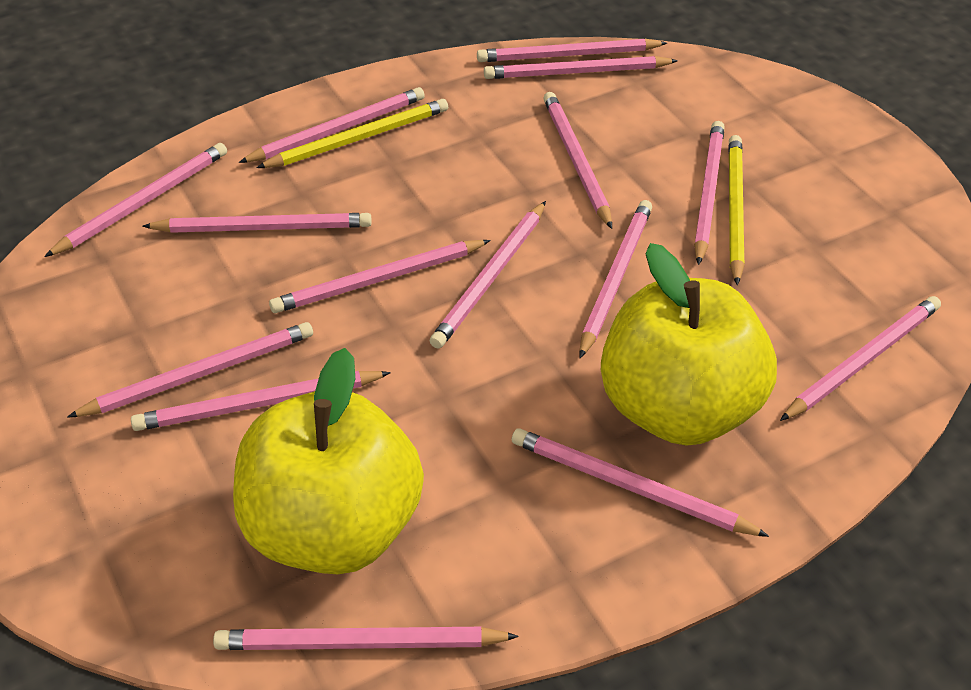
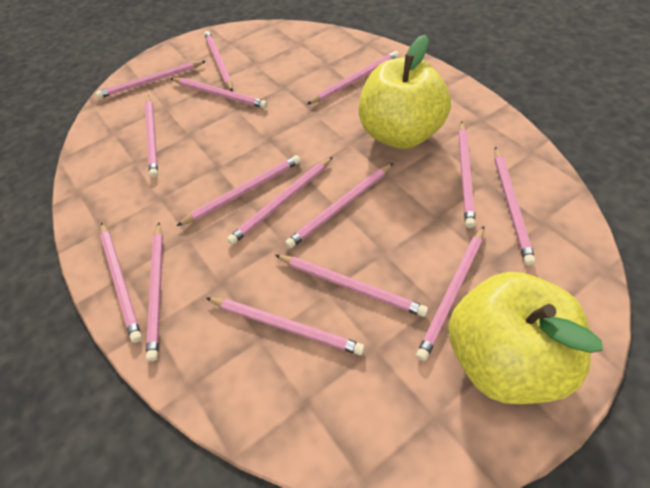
yellow pencil: 2 -> 0

